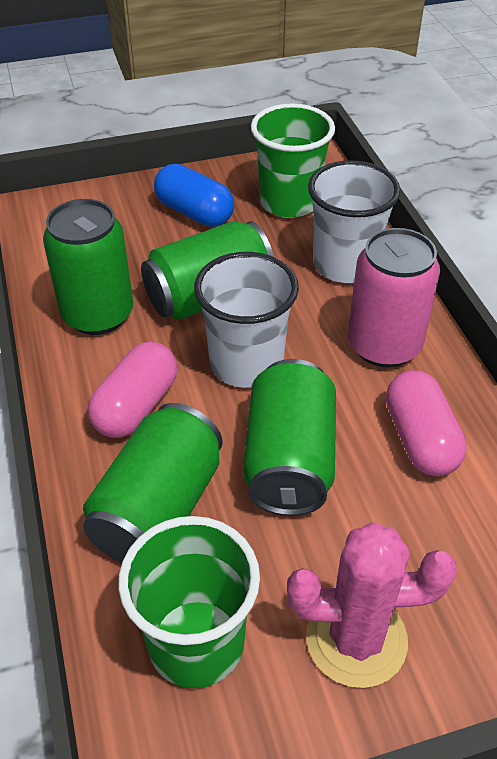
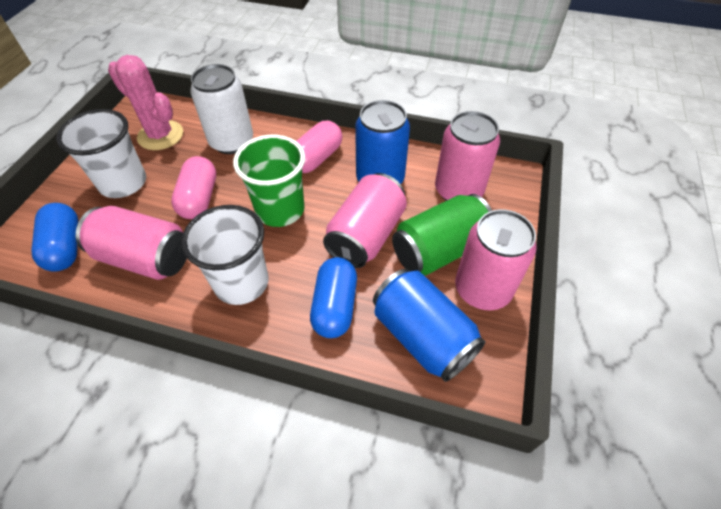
blue can: 0 -> 2
blue capsule: 1 -> 2
green can: 4 -> 1
green cup: 2 -> 1
pink can: 1 -> 4
white can: 0 -> 1

